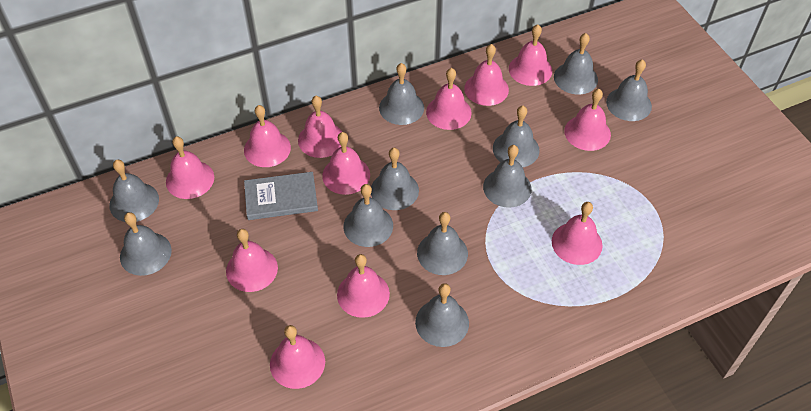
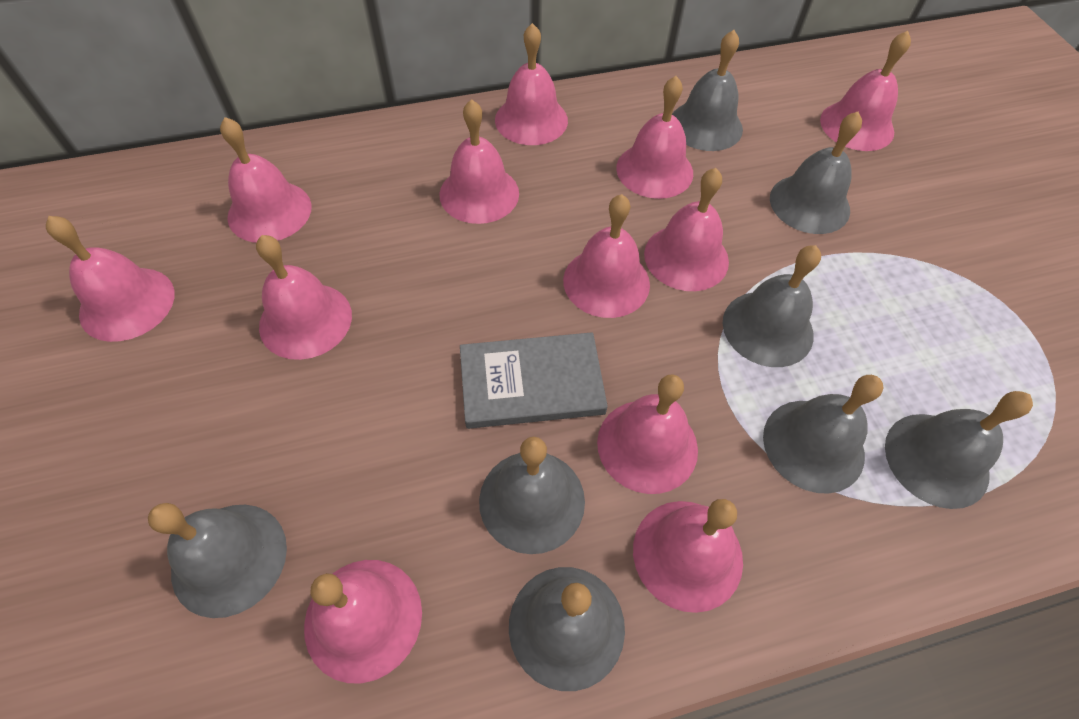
grey bell: 11 -> 8

